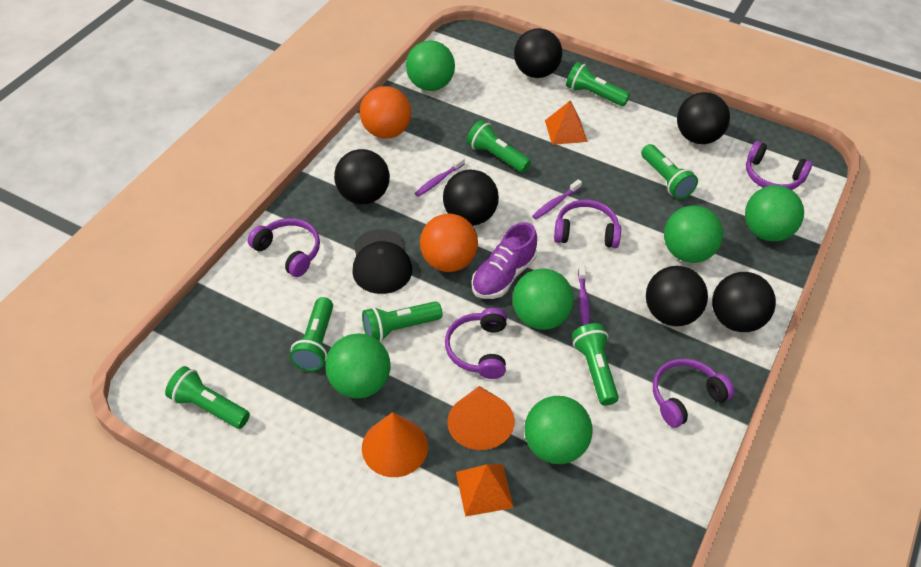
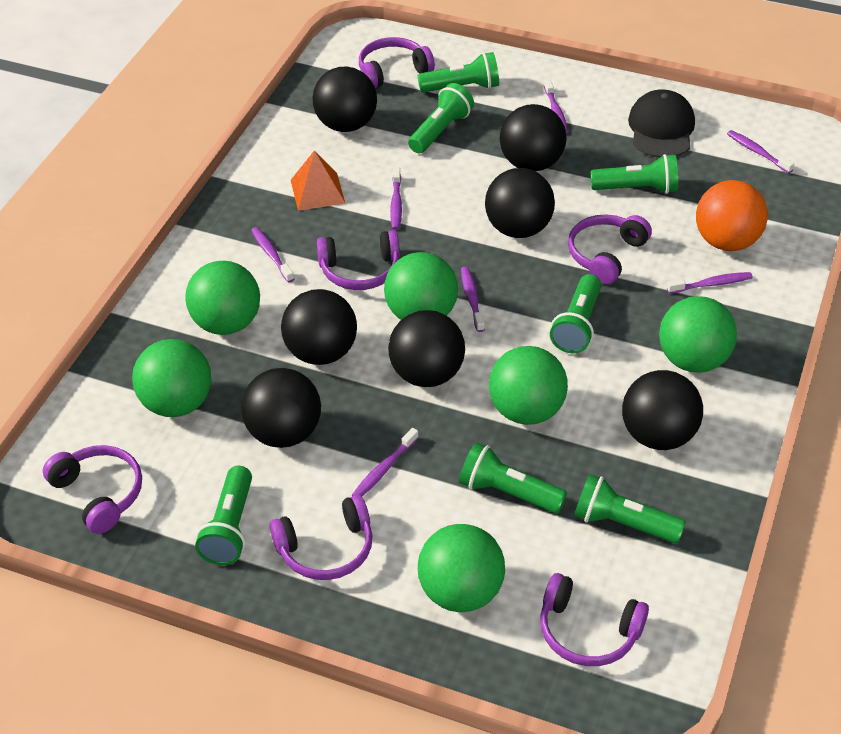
black ball: 6 -> 7
orange ball: 2 -> 1
orange cone: 2 -> 0
orange pyramid: 2 -> 1
purple headphones: 5 -> 6
purple shoe: 1 -> 0
purple toothbrush: 3 -> 7

